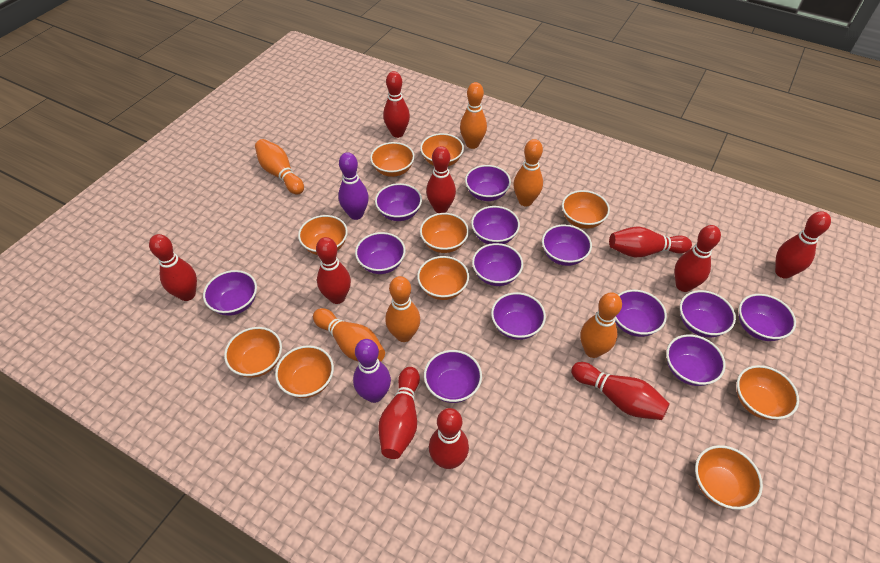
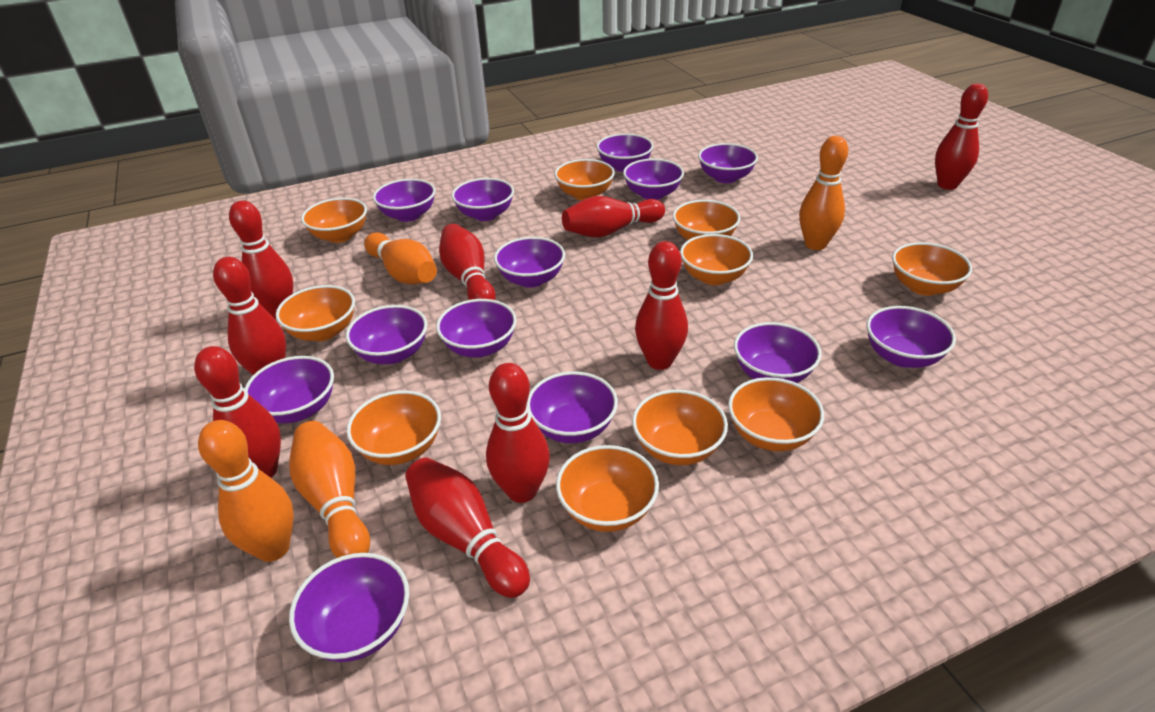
orange bowling pin: 6 -> 4
purple bowling pin: 2 -> 0
red bowling pin: 10 -> 9

